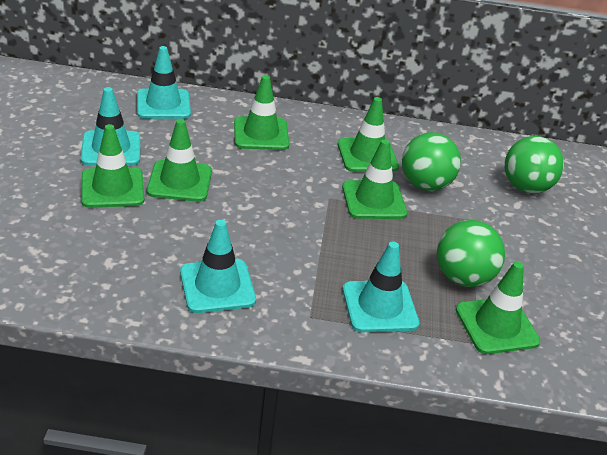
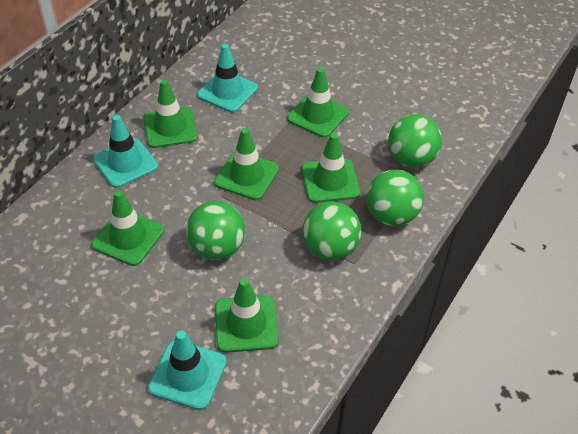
green ball: 3 -> 4
turquoise traffic cone: 4 -> 3

